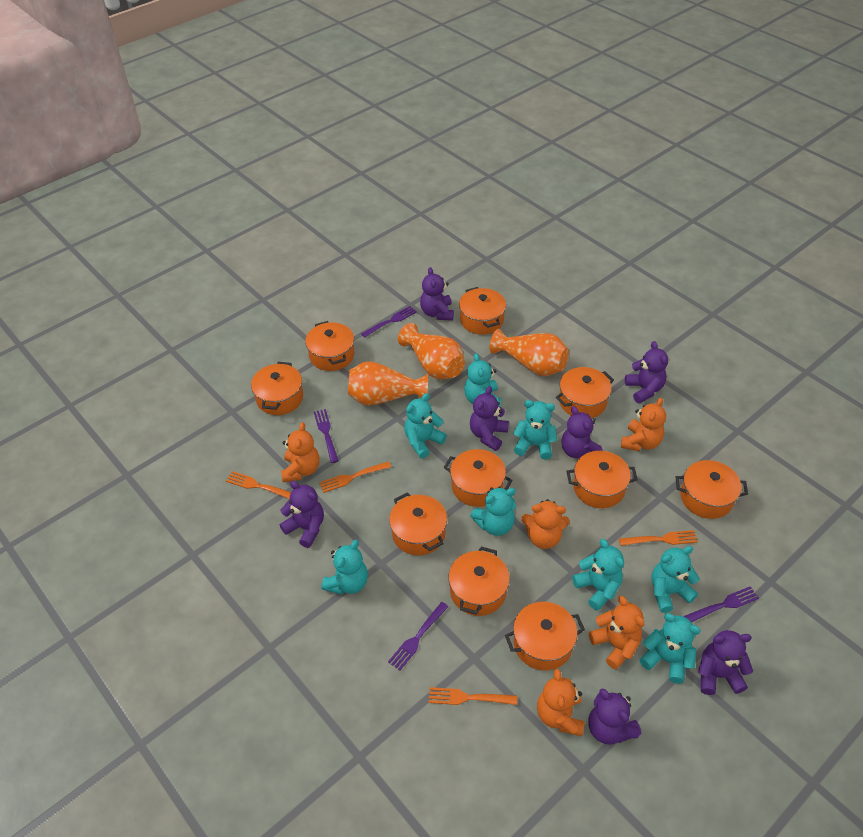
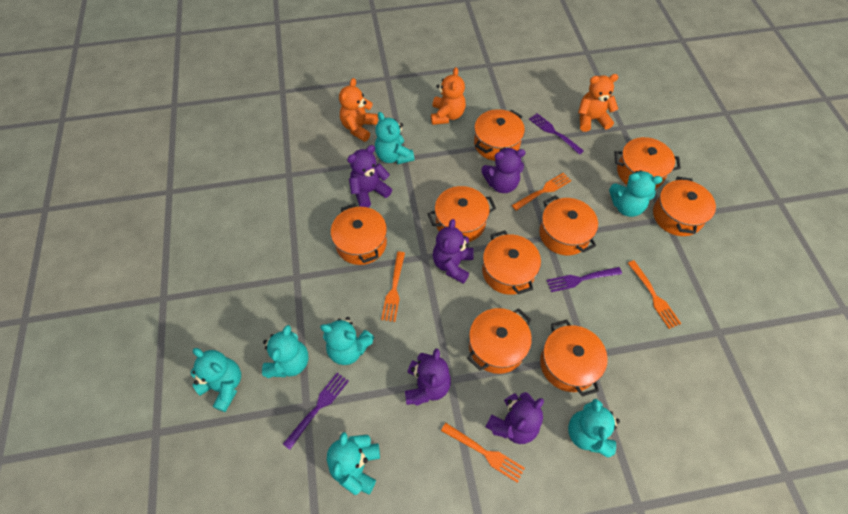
orange pot: 10 -> 9
orange teddy bear: 5 -> 3
orange vase: 3 -> 0
purple fork: 4 -> 3
purple teddy bear: 7 -> 5
turquoise teddy bear: 8 -> 7

